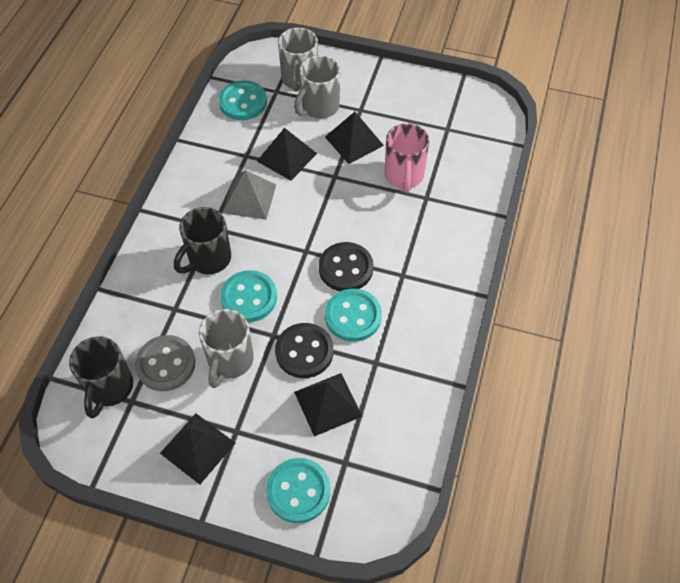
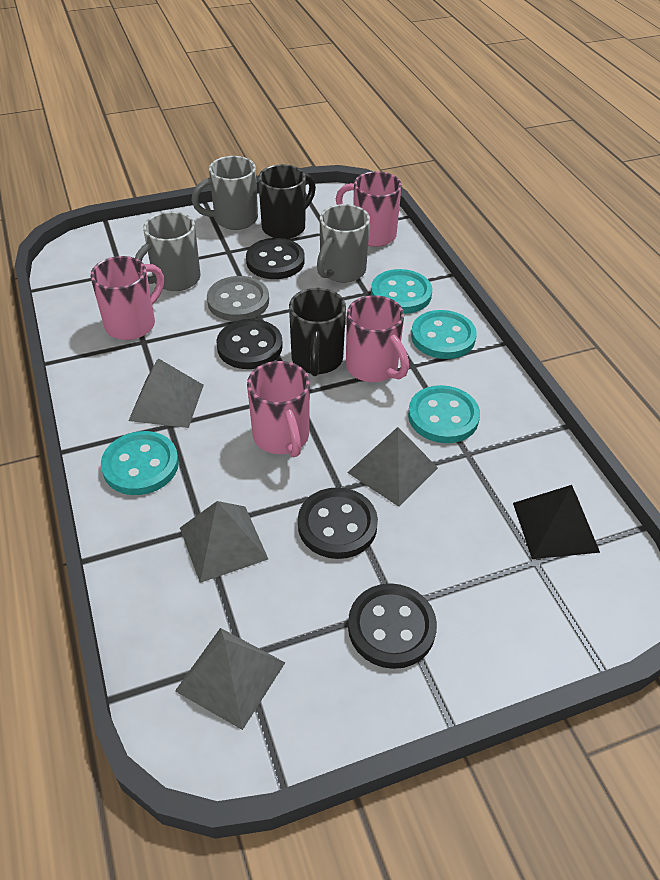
black button: 2 -> 4
black pyramid: 4 -> 1
grey pyramid: 1 -> 4
pink mug: 1 -> 4

